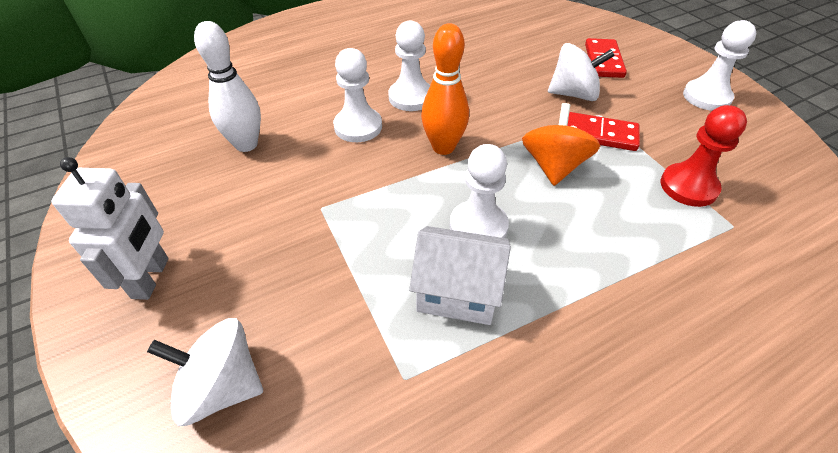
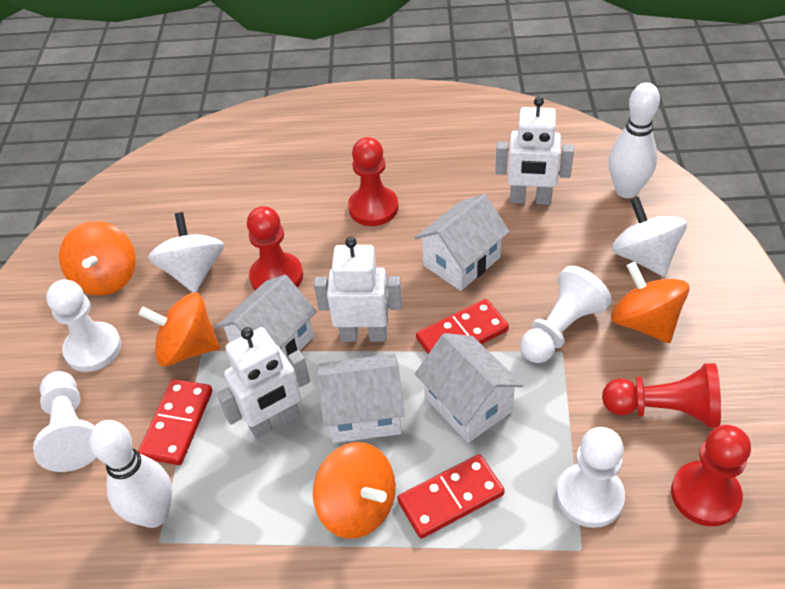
orange bowling pin: 1 -> 0
orange spinning top: 1 -> 4
red domino: 2 -> 3
red pawn: 1 -> 4
white bowling pin: 1 -> 2
white house: 1 -> 4
white robot: 1 -> 3

